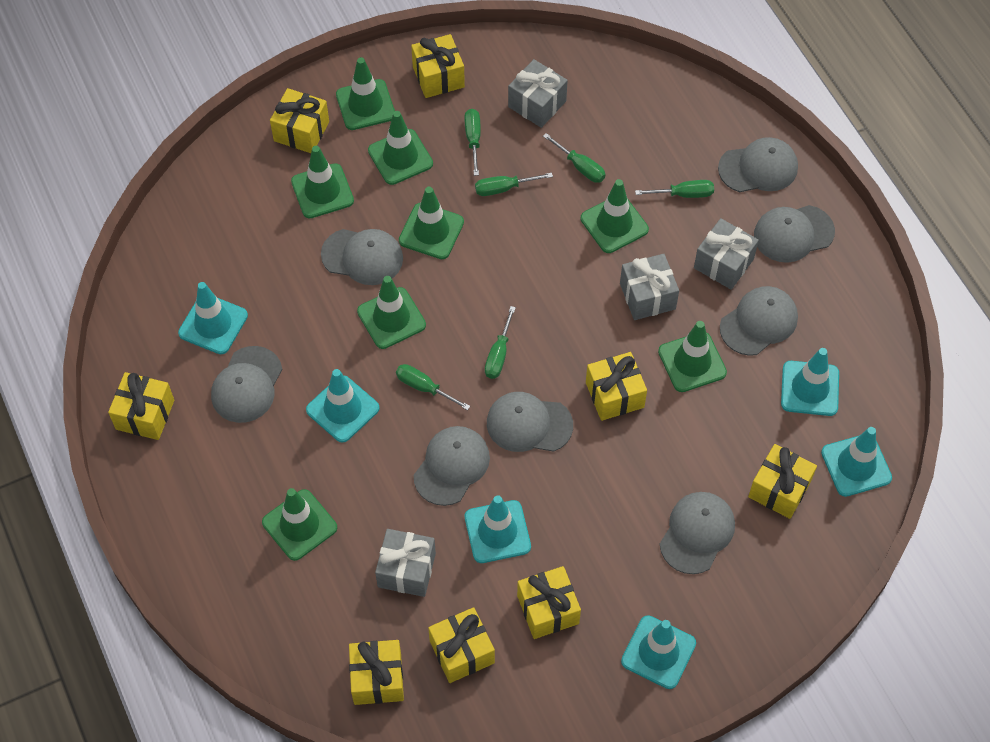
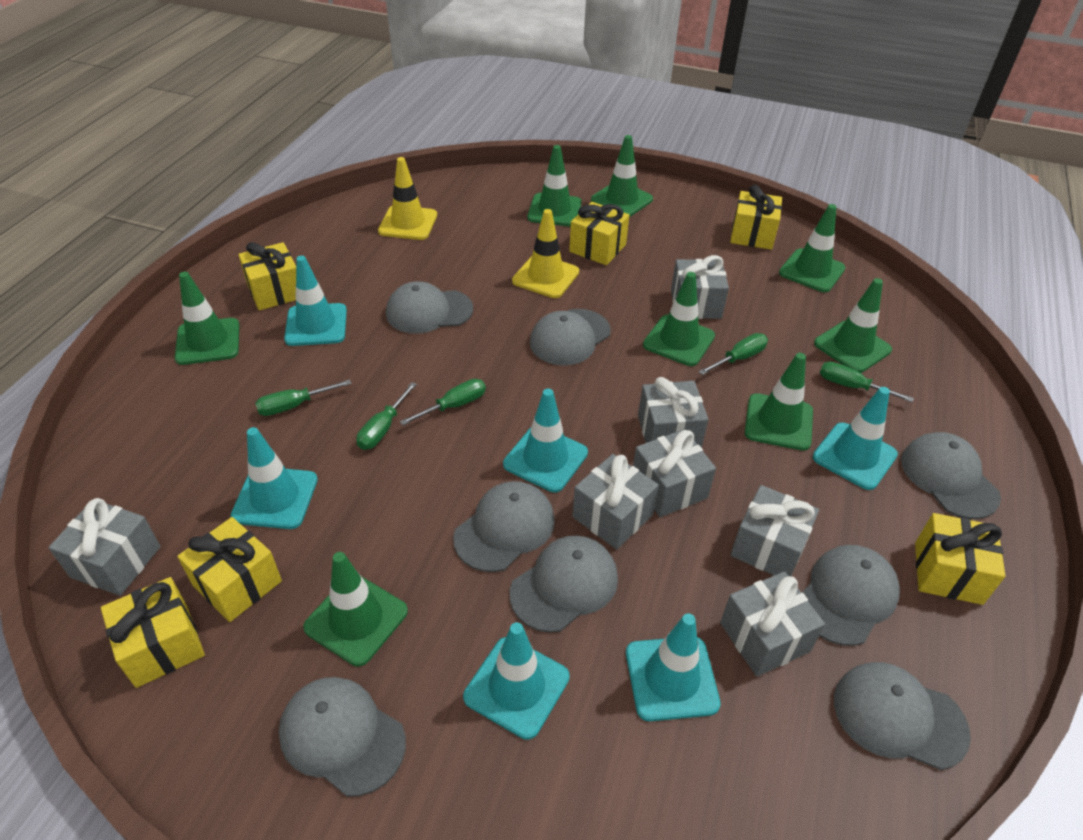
green screwdriver: 6 -> 5
grey gift: 4 -> 7
yellow gift: 8 -> 6
yellow traffic cone: 0 -> 2

